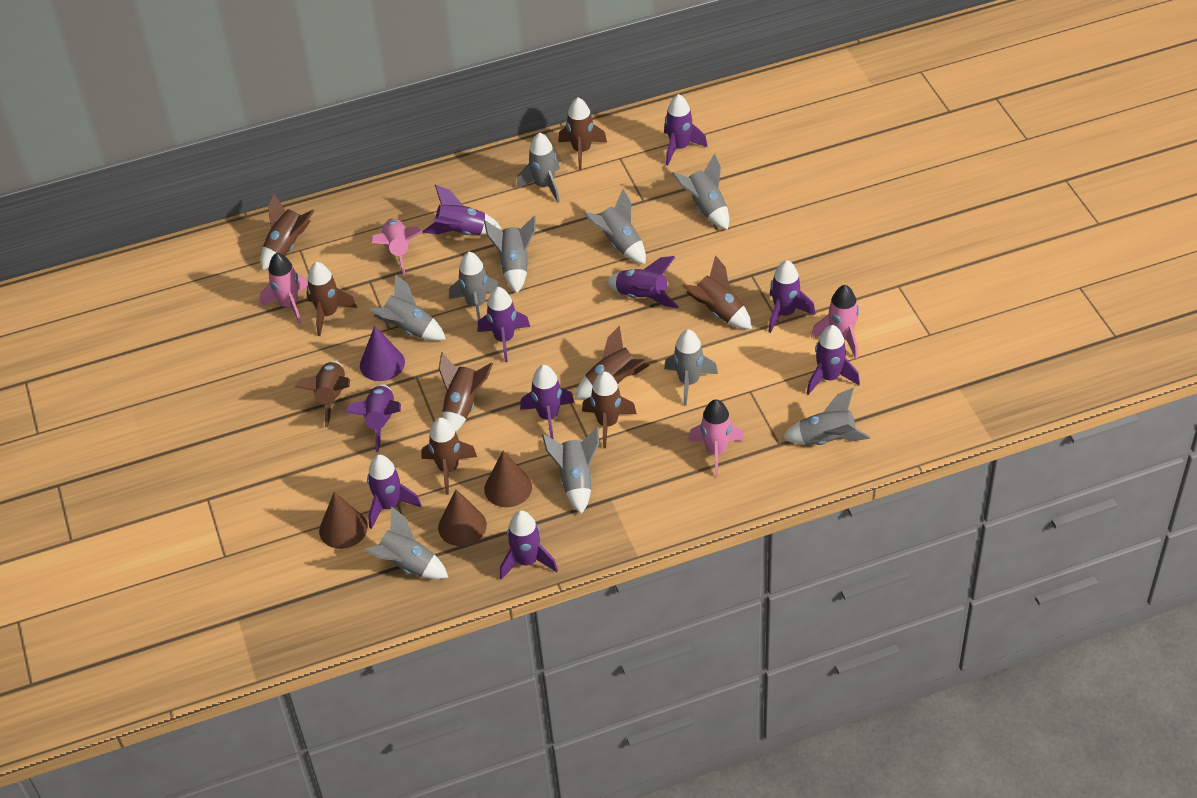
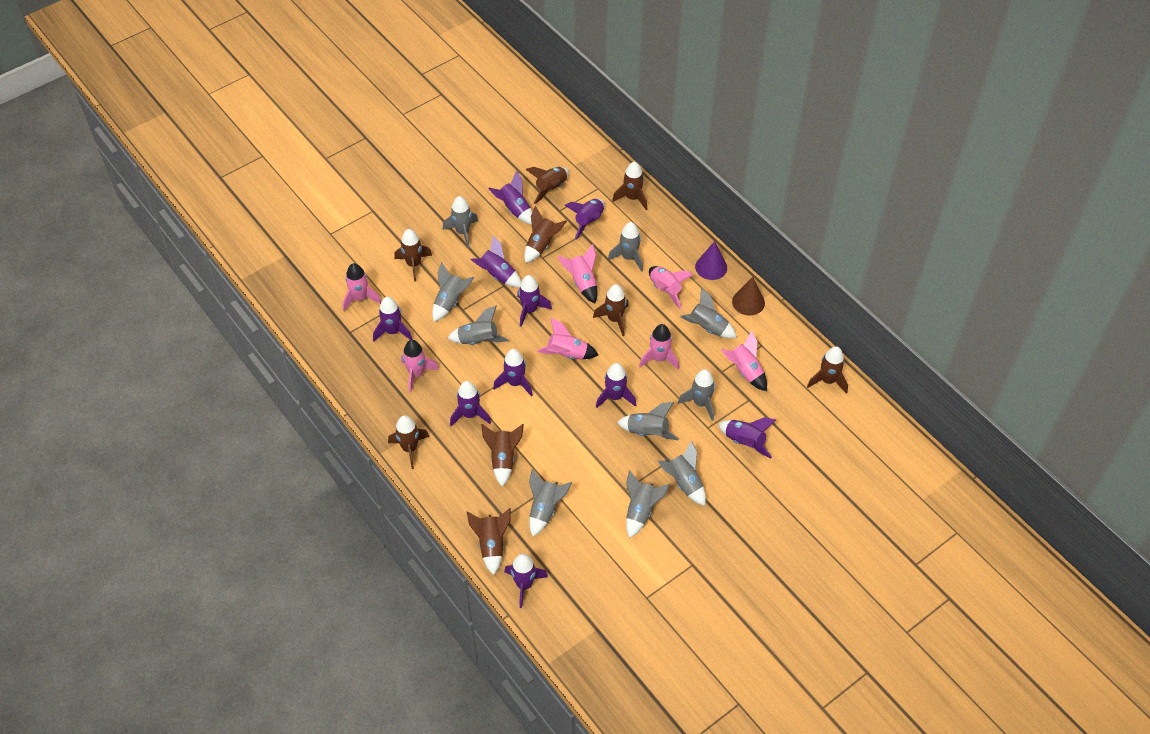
brown cone: 3 -> 1
pink rocket: 4 -> 7

